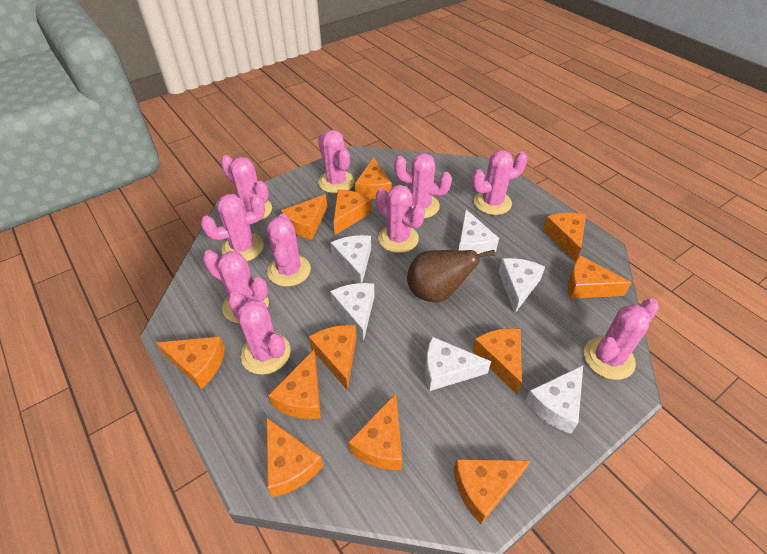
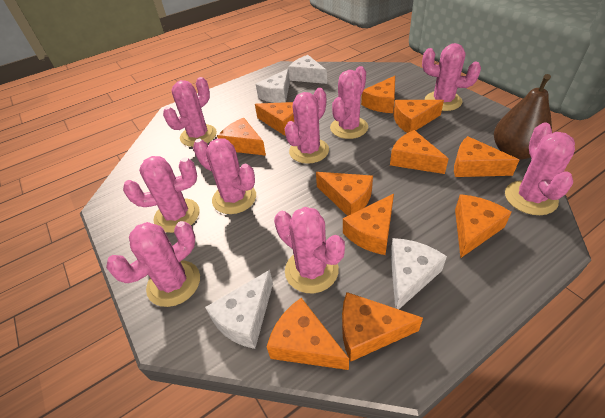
orange cheese: 12 -> 11
pink cactus: 10 -> 9
white cheese: 6 -> 4

